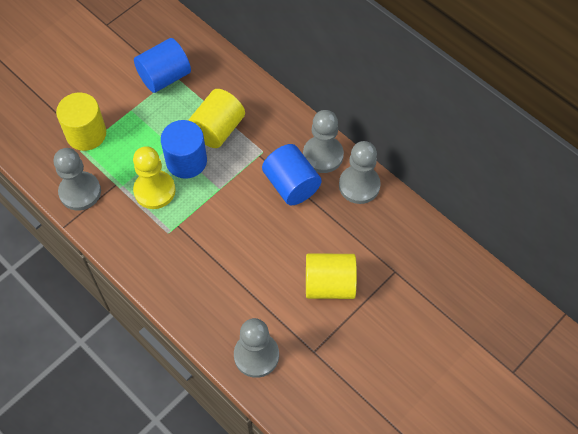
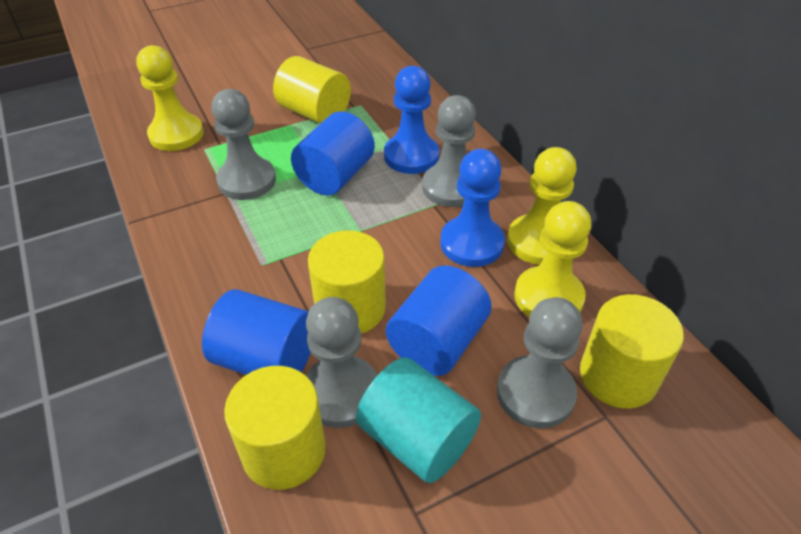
blue pawn: 0 -> 2
turquoise cylinder: 0 -> 1
yellow cylinder: 3 -> 4
yellow pawn: 1 -> 3

